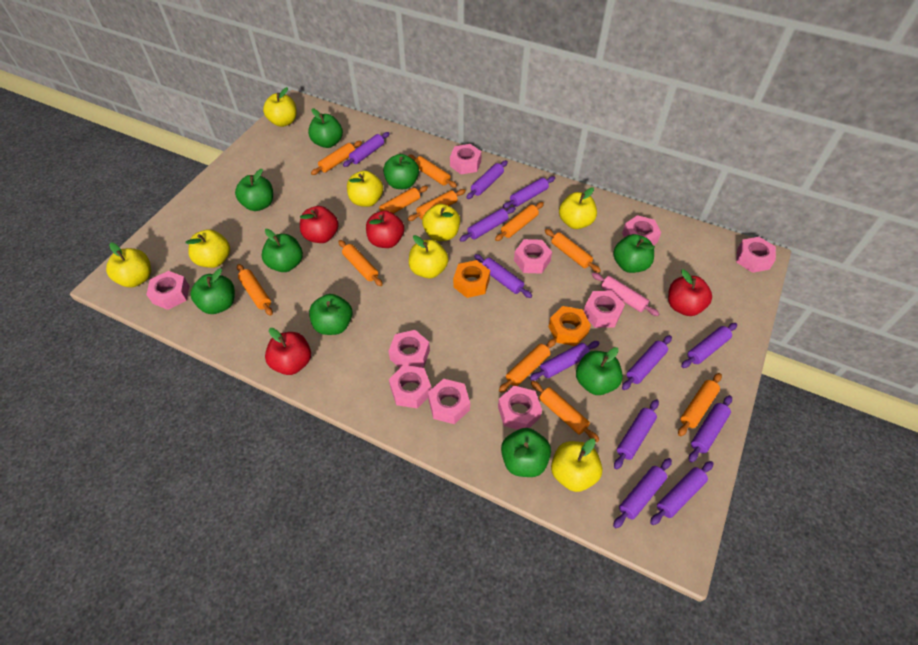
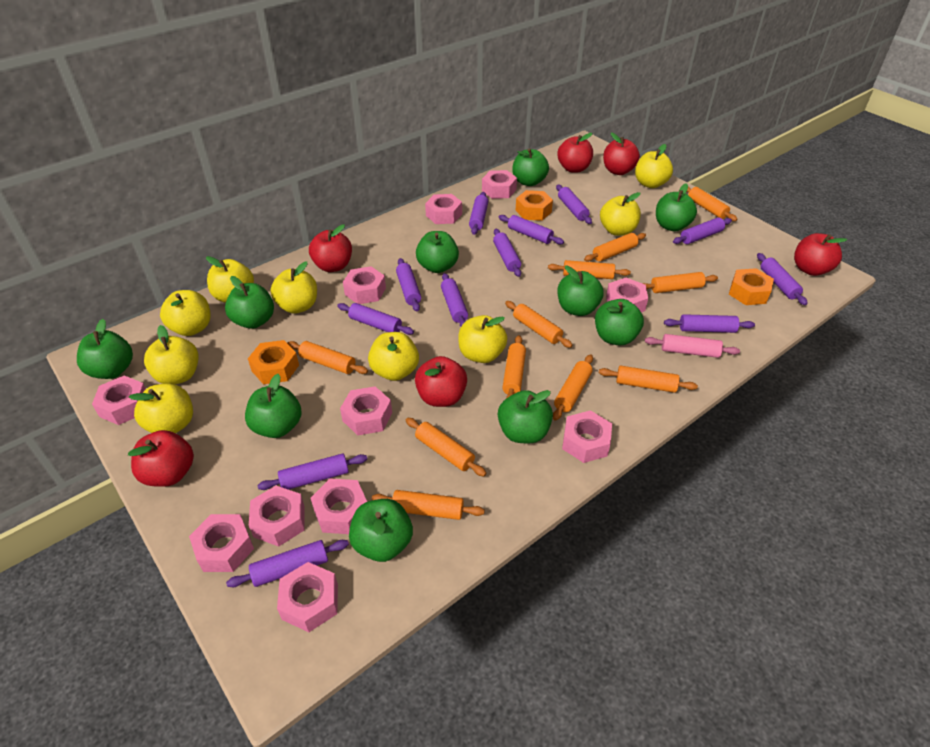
green apple: 9 -> 10
orange nut: 2 -> 3
pink nut: 10 -> 11
red apple: 4 -> 6
yellow apple: 8 -> 9

